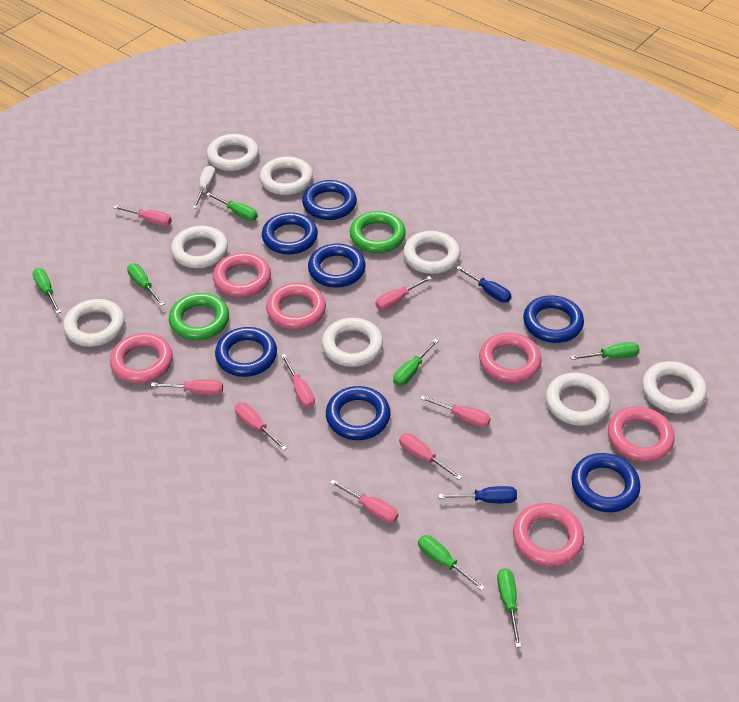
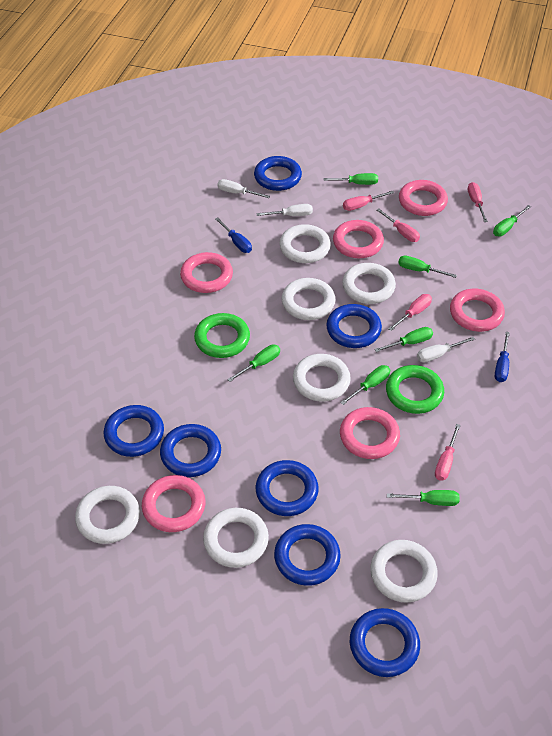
pink screwdriver: 8 -> 5
white ring: 8 -> 7
white screwdriver: 1 -> 3

